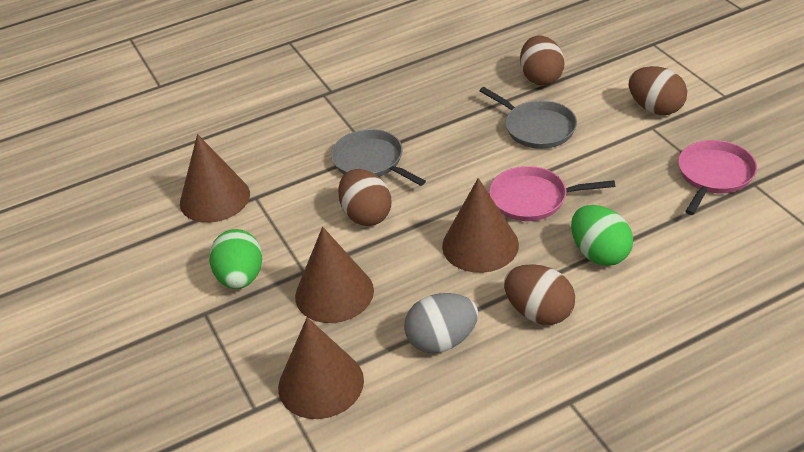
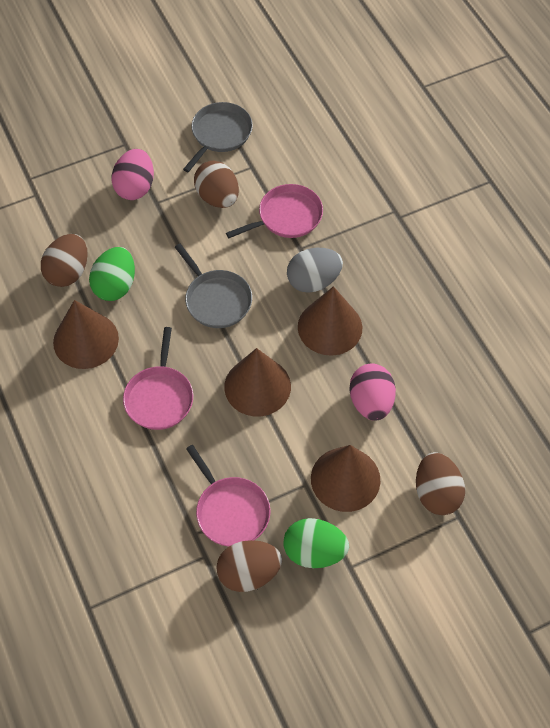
pink egg: 0 -> 2
pink pan: 2 -> 3

